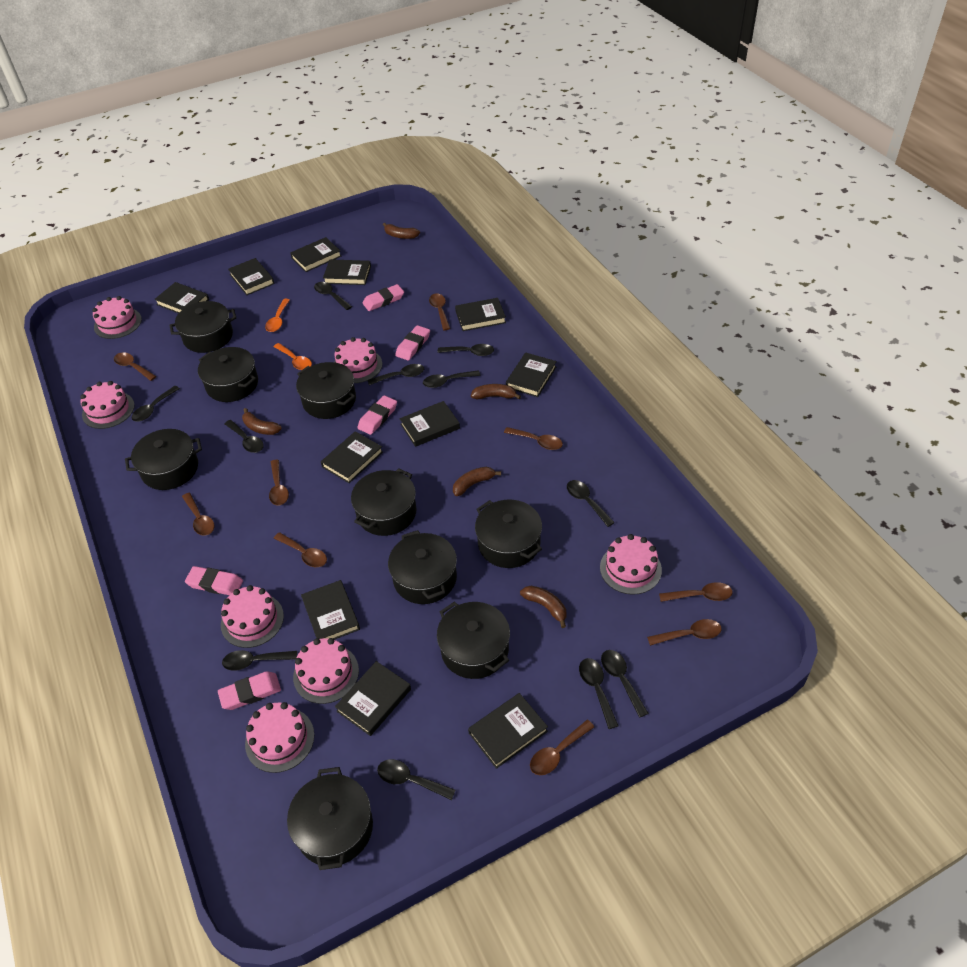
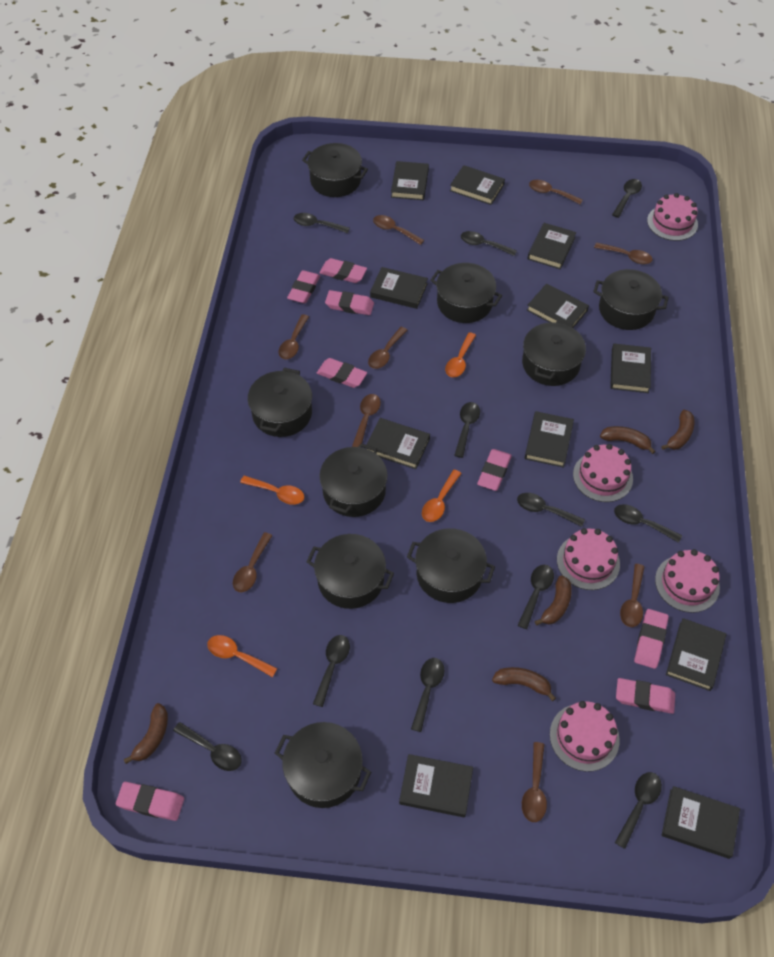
orange spoon: 2 -> 4
pink cake: 7 -> 5
pink eraser: 5 -> 8

